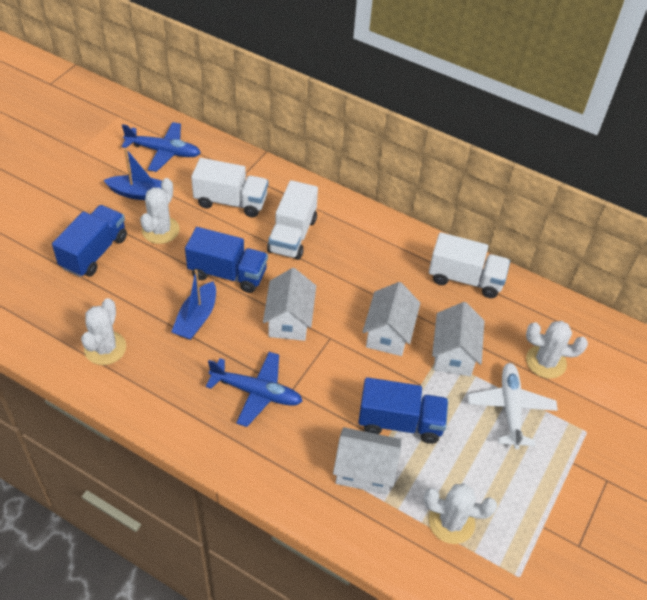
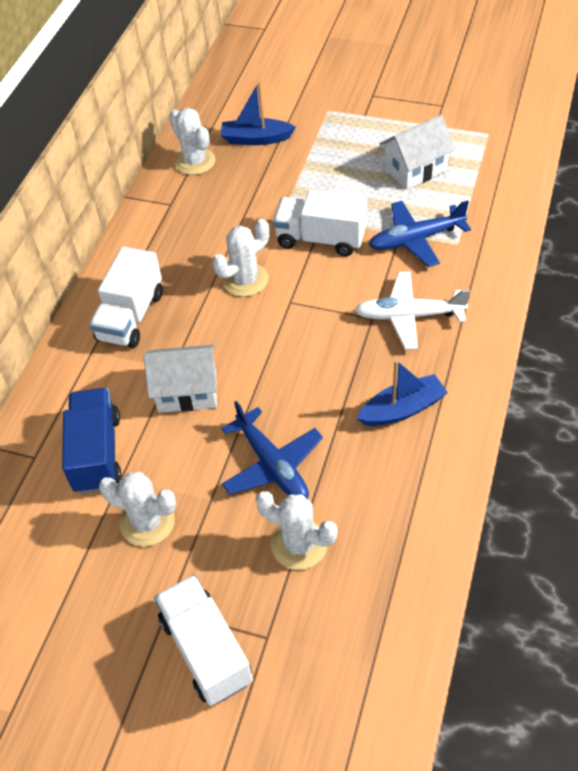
blue truck: 3 -> 1
white house: 4 -> 2

